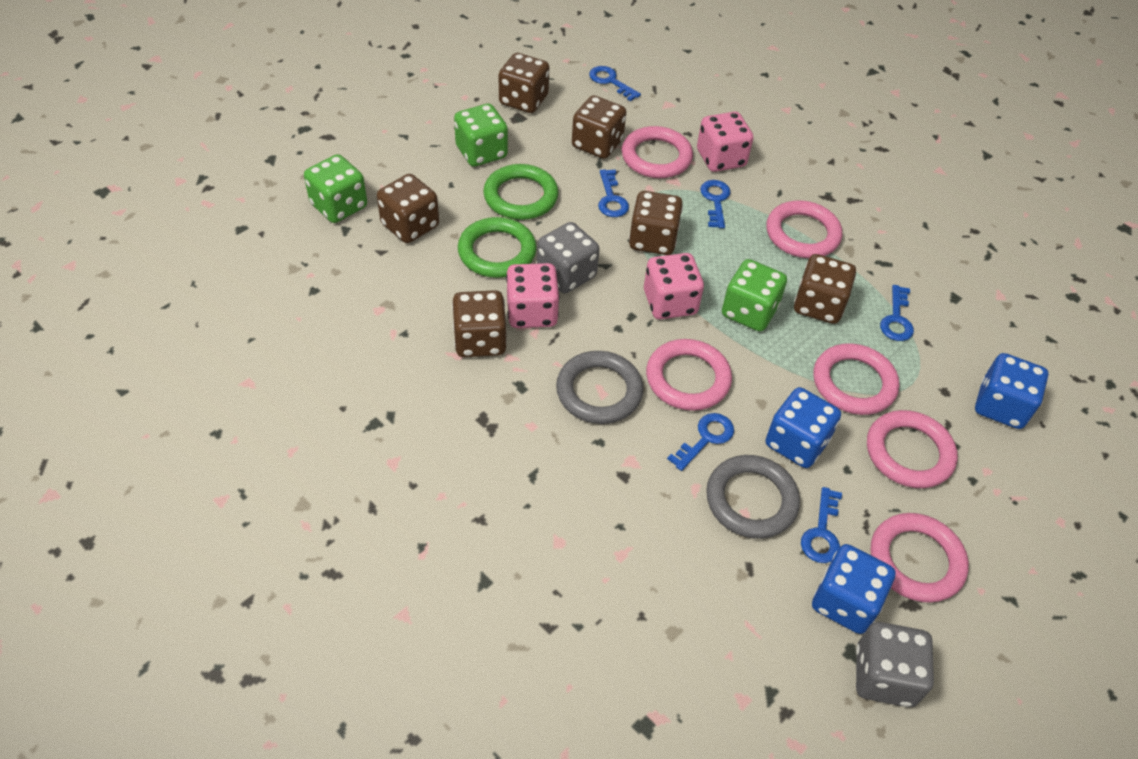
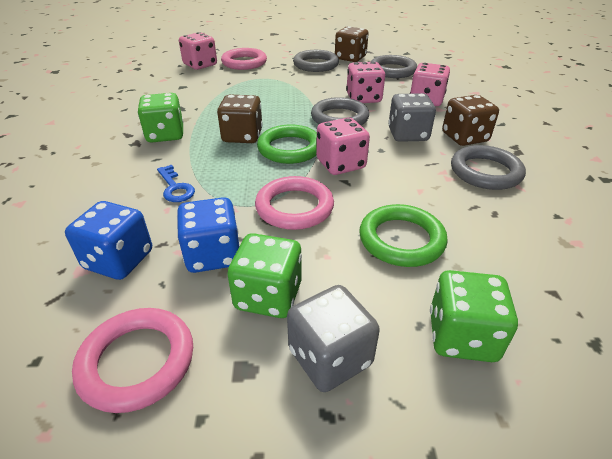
blue dice: 3 -> 2
blue key: 6 -> 1
brown dice: 6 -> 3
grey ring: 2 -> 4
pink dice: 3 -> 4
pink ring: 6 -> 3

